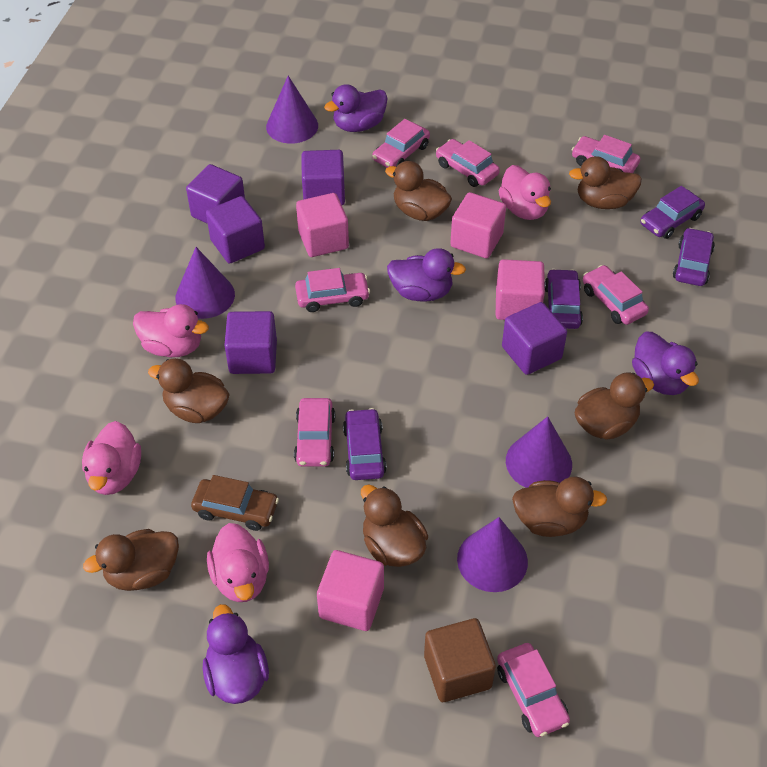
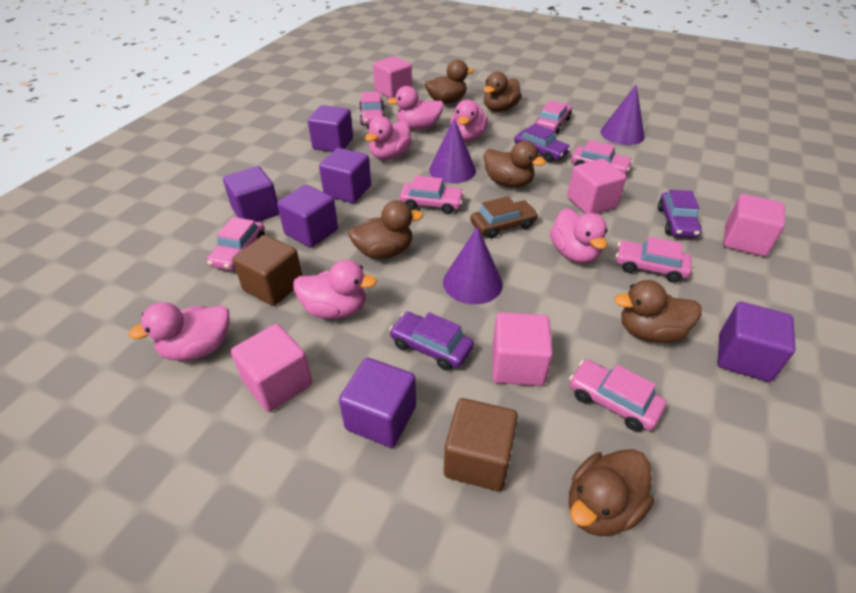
brown cube: 1 -> 2
brown duck: 7 -> 6
pink cube: 4 -> 5
pink duck: 4 -> 6
purple car: 4 -> 3
purple cone: 4 -> 3
purple cube: 5 -> 6
purple duck: 4 -> 0

